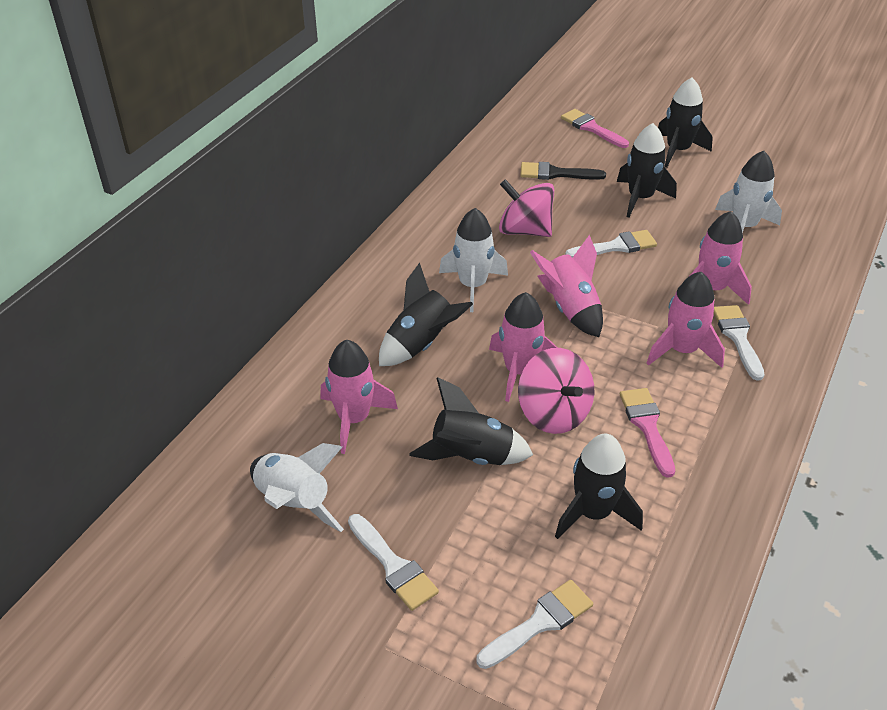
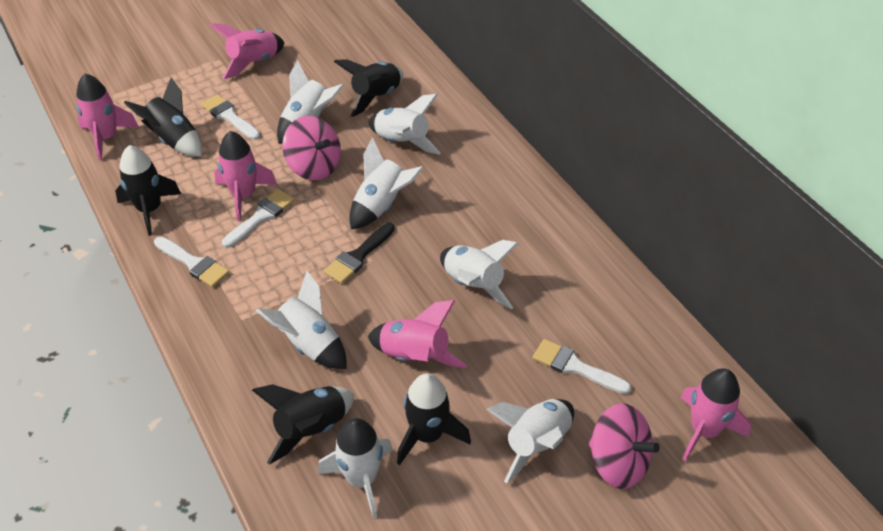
pink brush: 2 -> 0
white rocket: 3 -> 7

